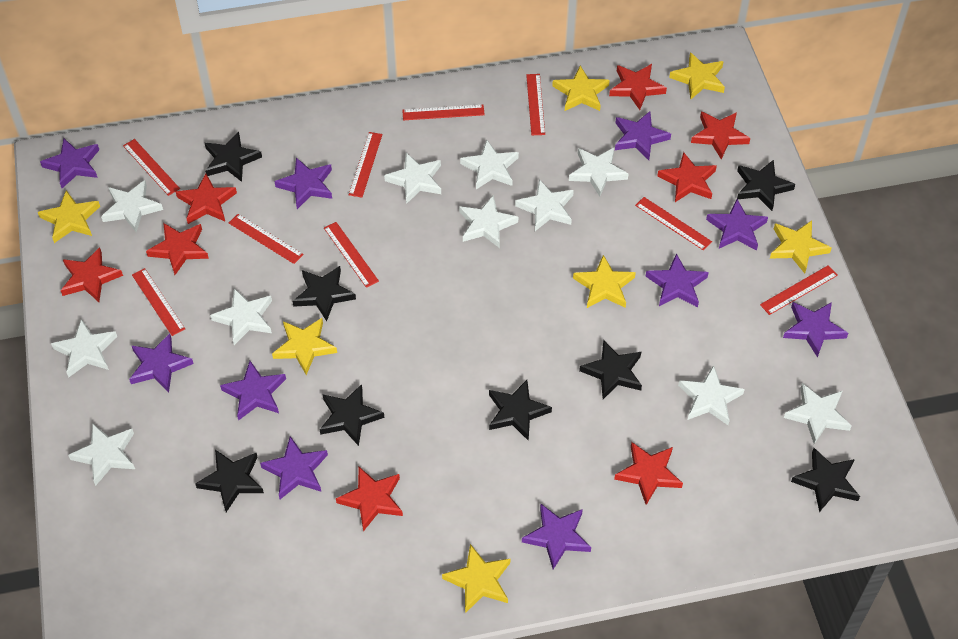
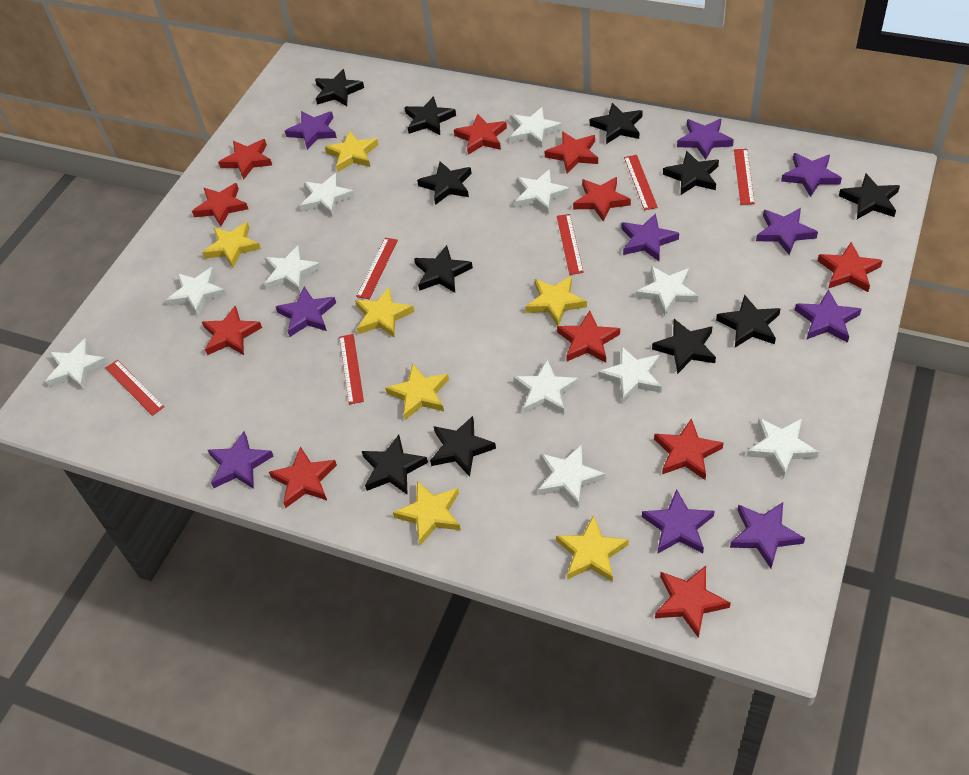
black star: 8 -> 11
red ruler: 9 -> 6
red star: 8 -> 11

